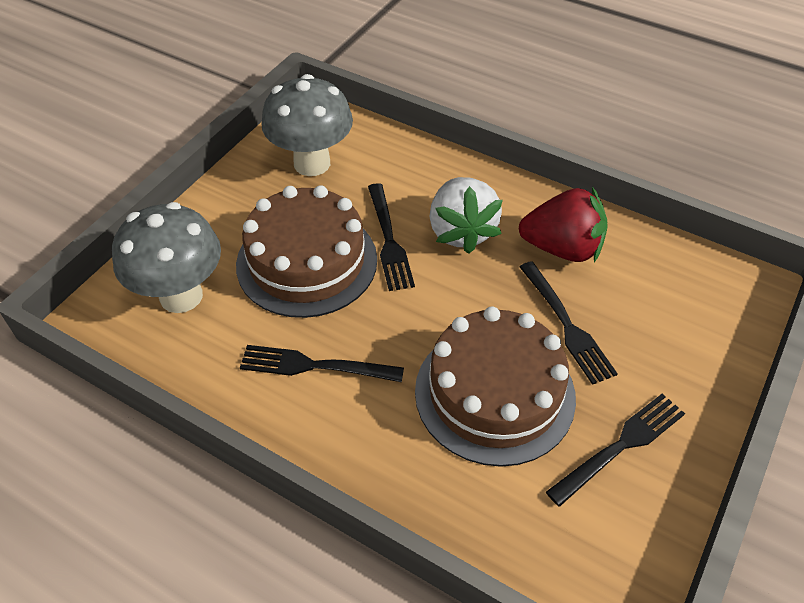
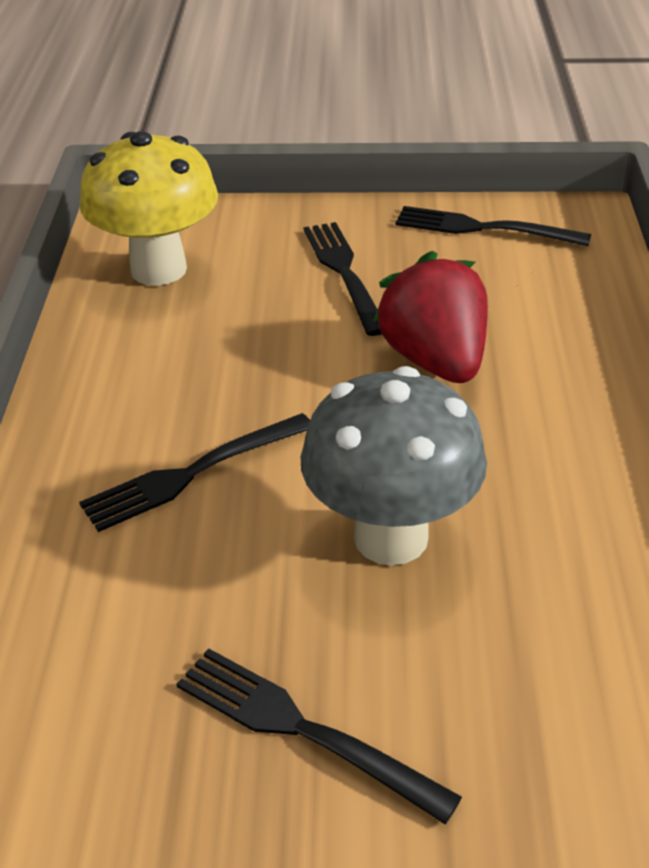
brown cake: 2 -> 0
grey mushroom: 2 -> 1
white strawberry: 1 -> 0
yellow mushroom: 0 -> 1

